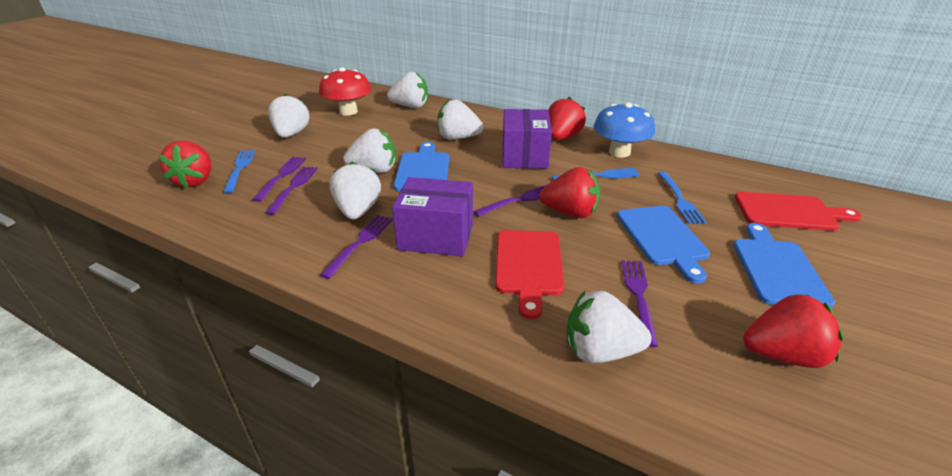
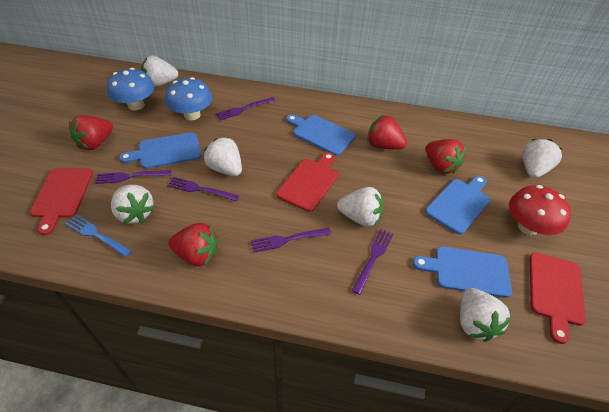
blue cutting board: 3 -> 4
blue fork: 3 -> 1
blue mushroom: 1 -> 2
purple box: 2 -> 0
red cutting board: 2 -> 3

